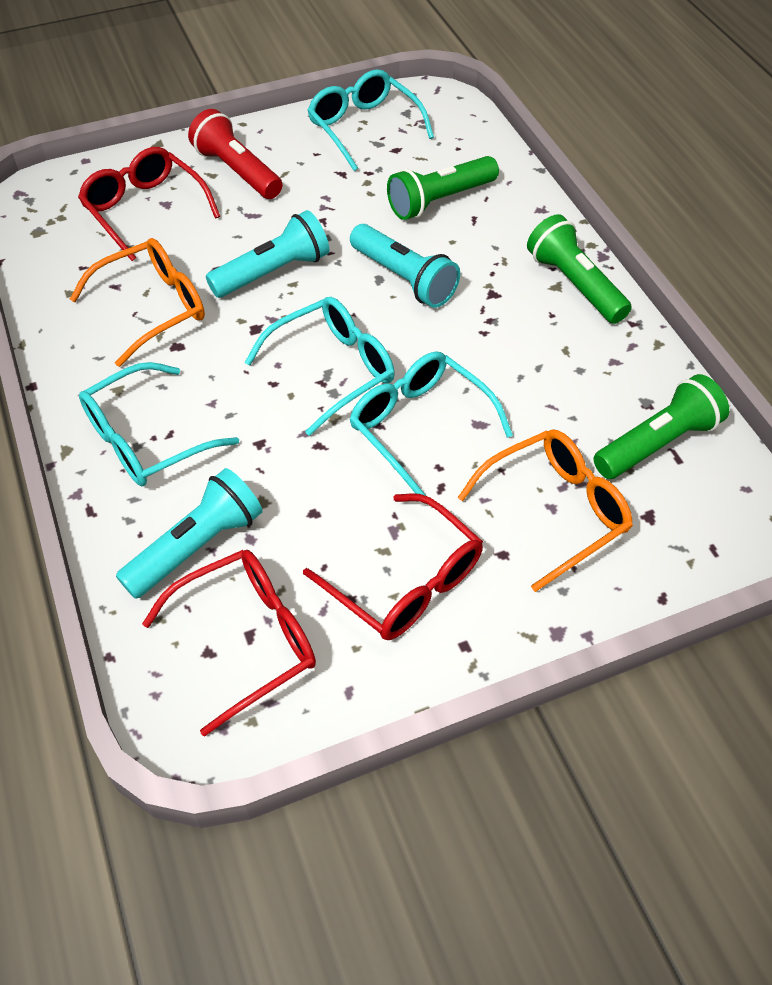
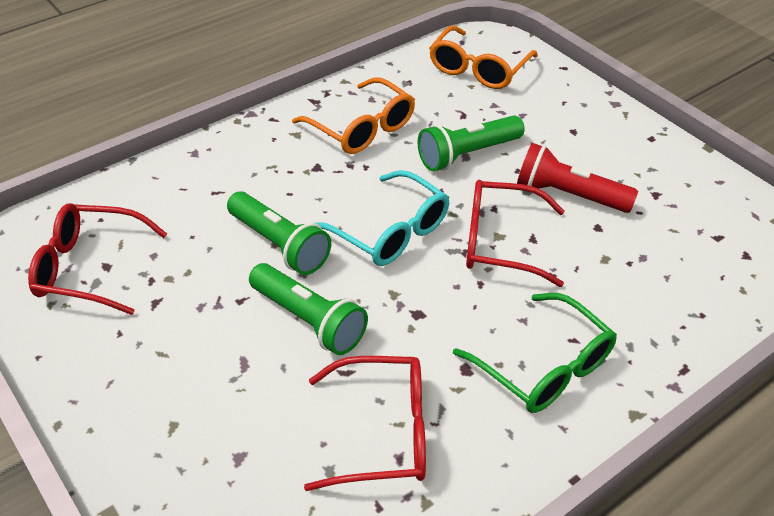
green glasses: 0 -> 1
turquoise flashlight: 3 -> 0
turquoise glasses: 4 -> 1

